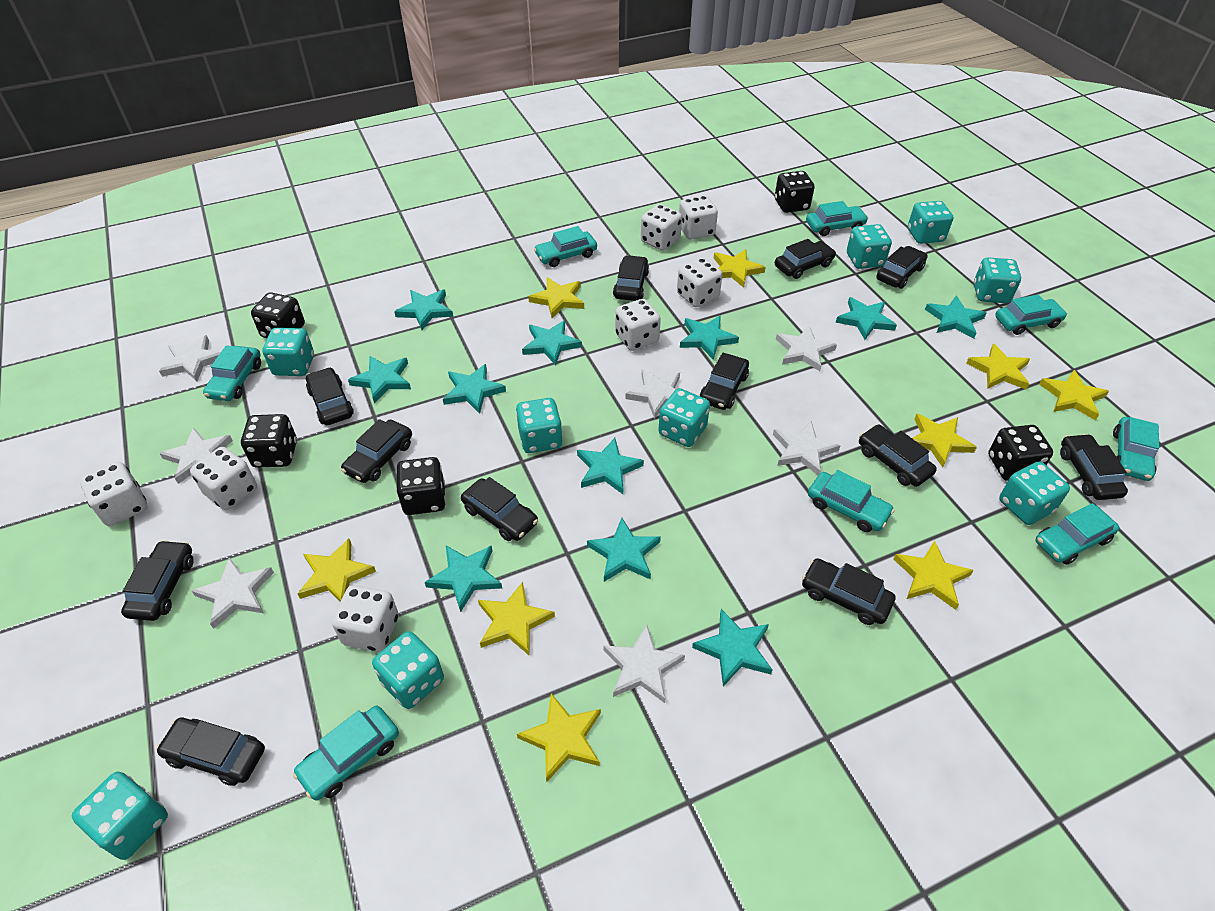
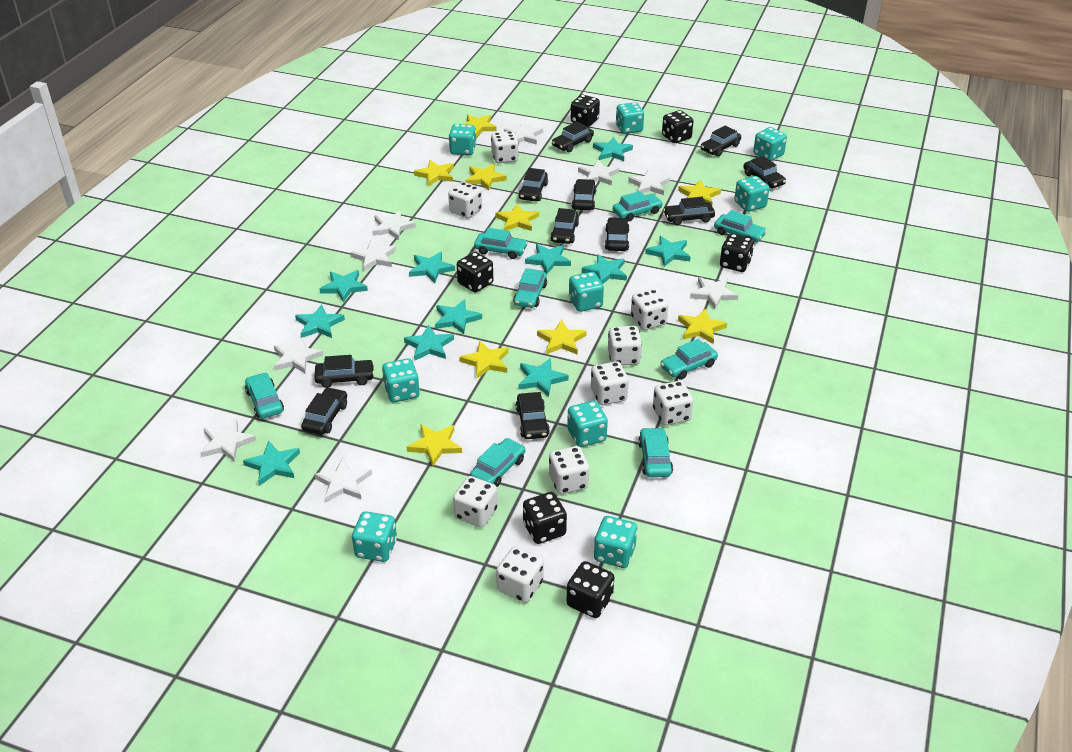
black car: 12 -> 11
black dice: 5 -> 6
white dice: 7 -> 9
white star: 7 -> 9

